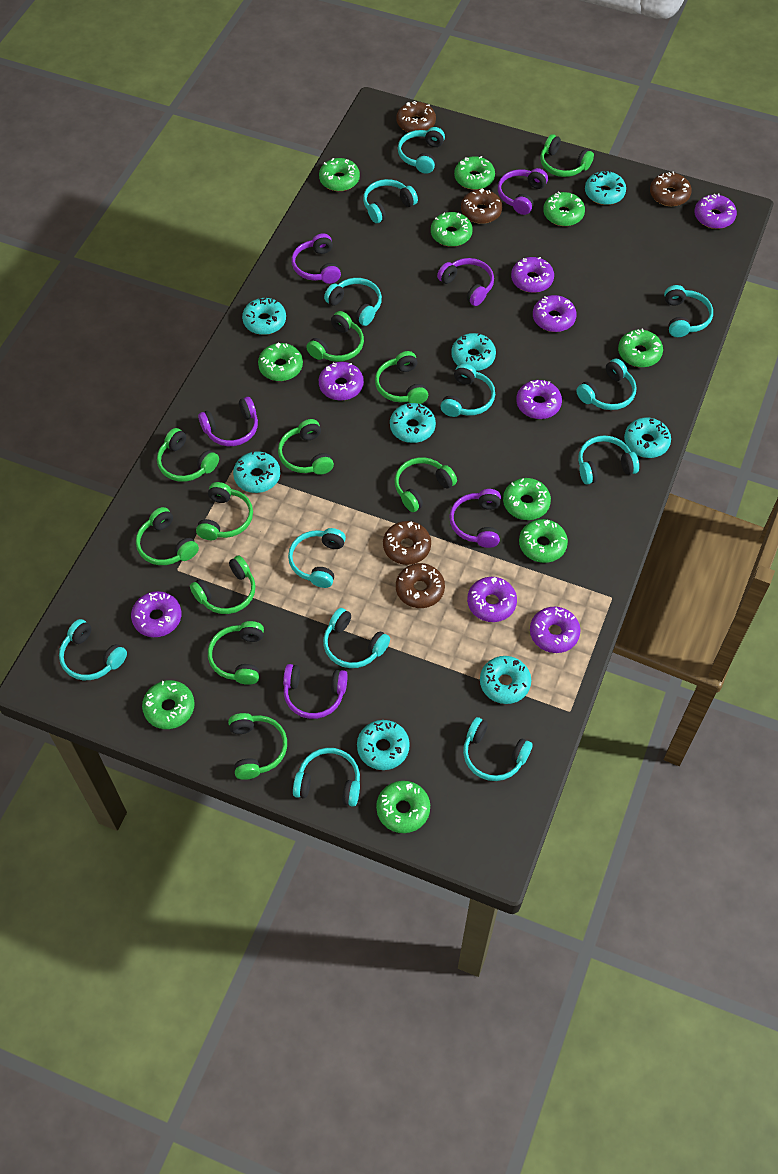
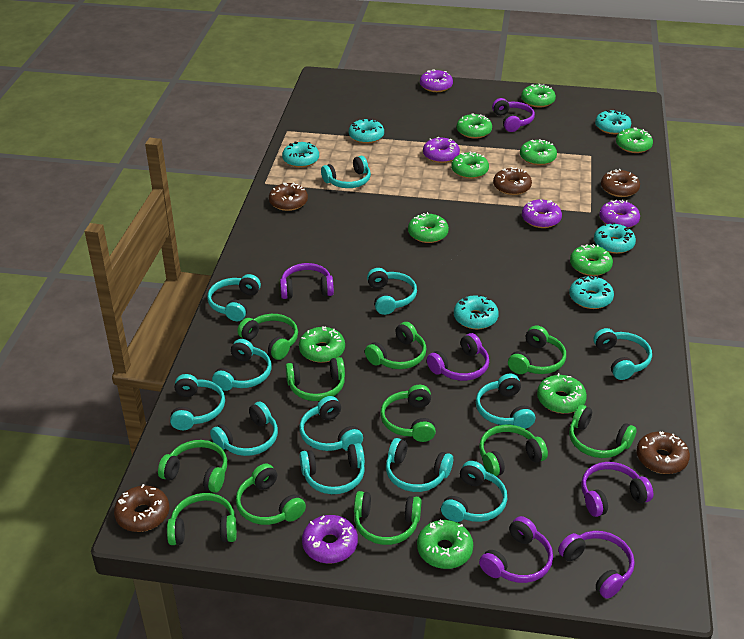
purple donut: 8 -> 5
turquoise donut: 8 -> 6

